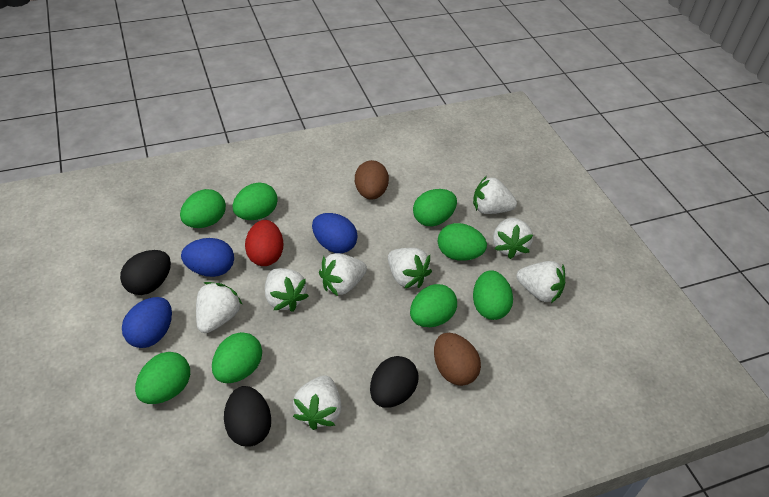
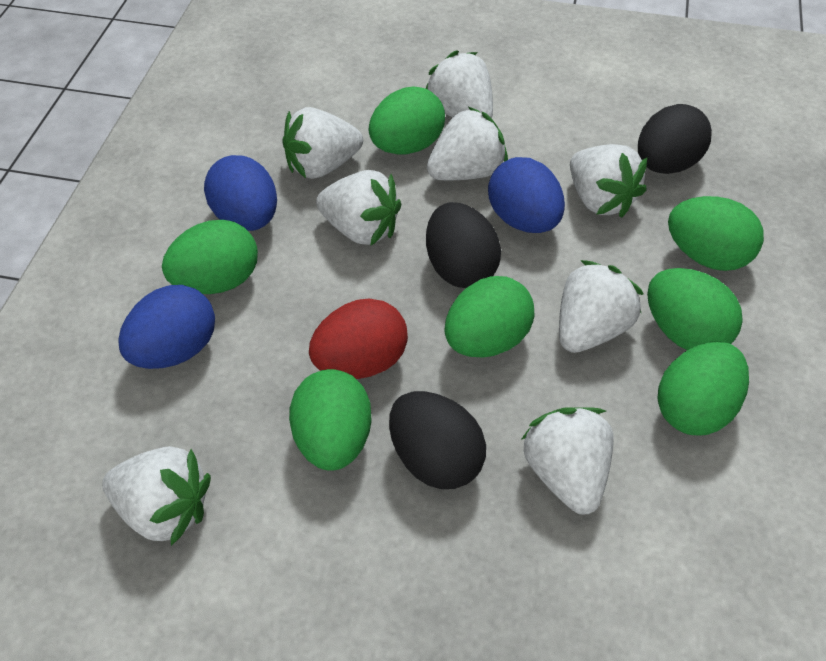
brown egg: 2 -> 0
green egg: 8 -> 7

